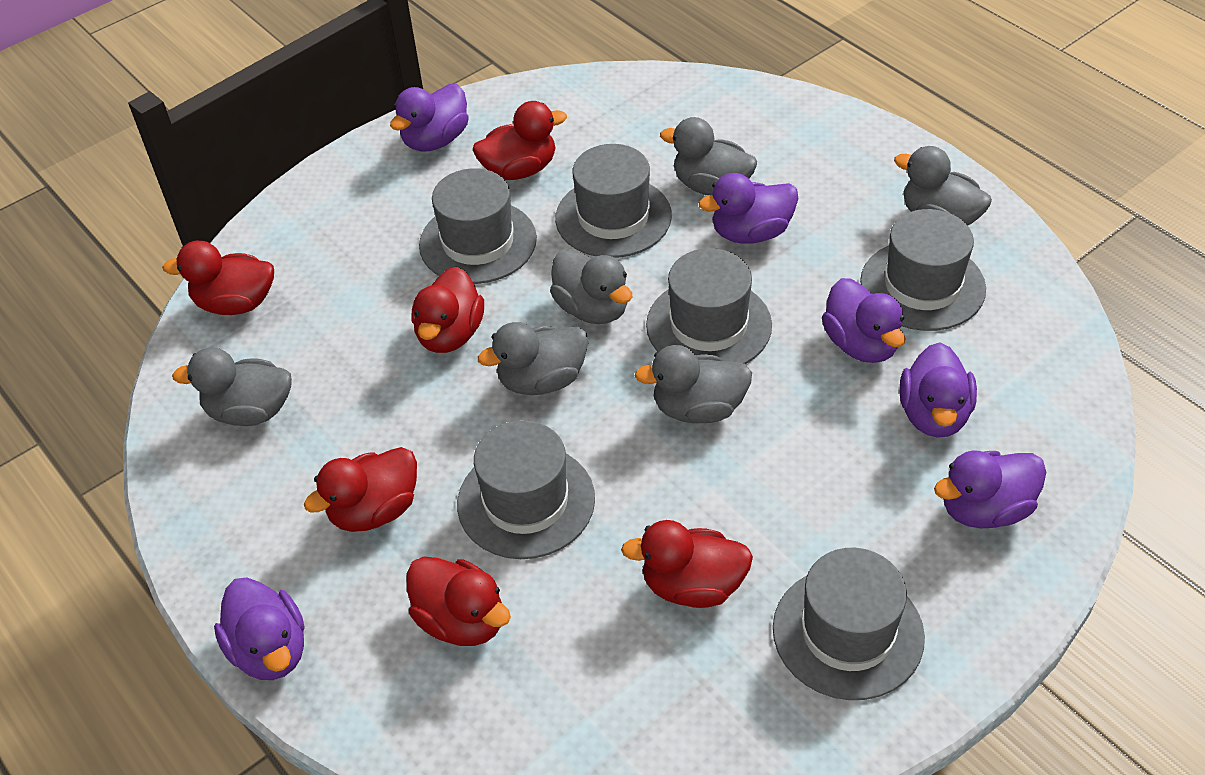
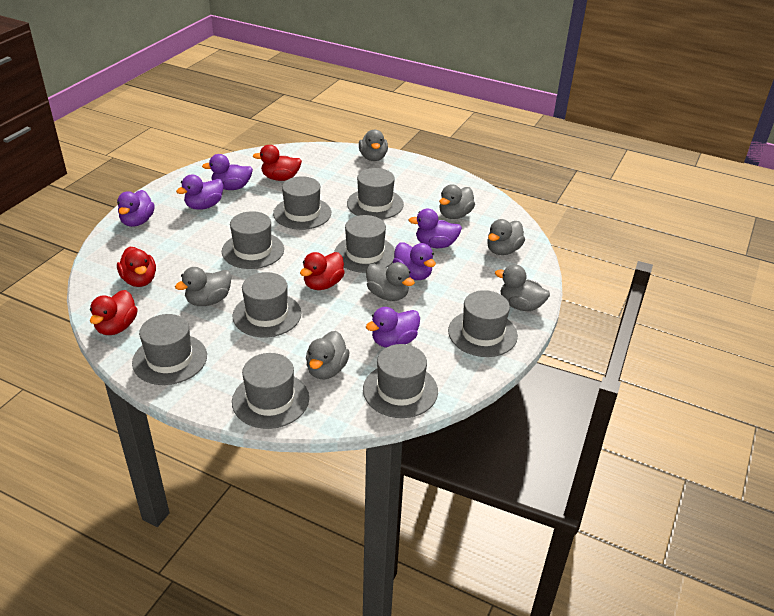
grey duck: 6 -> 7
grey hat: 6 -> 9
red duck: 6 -> 4

